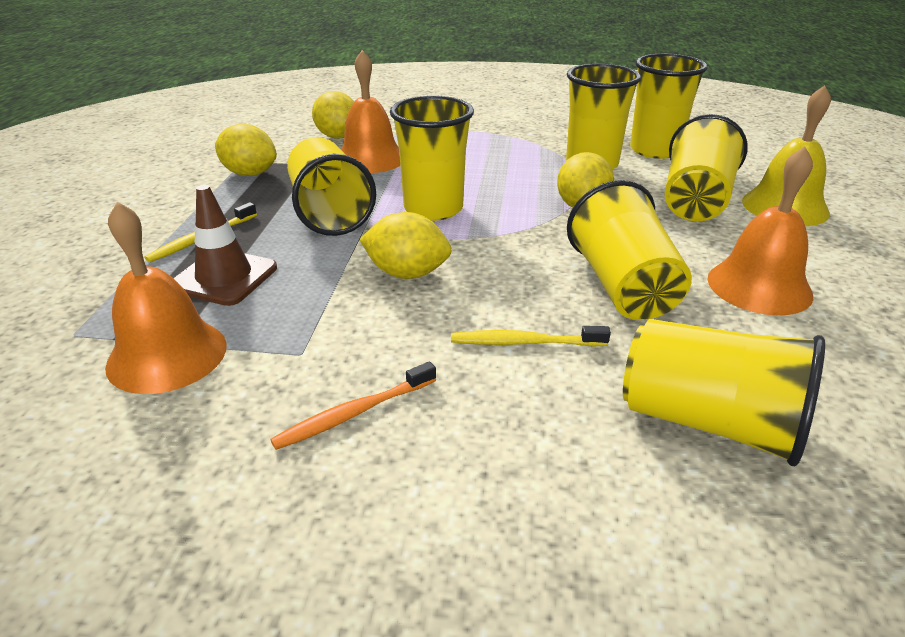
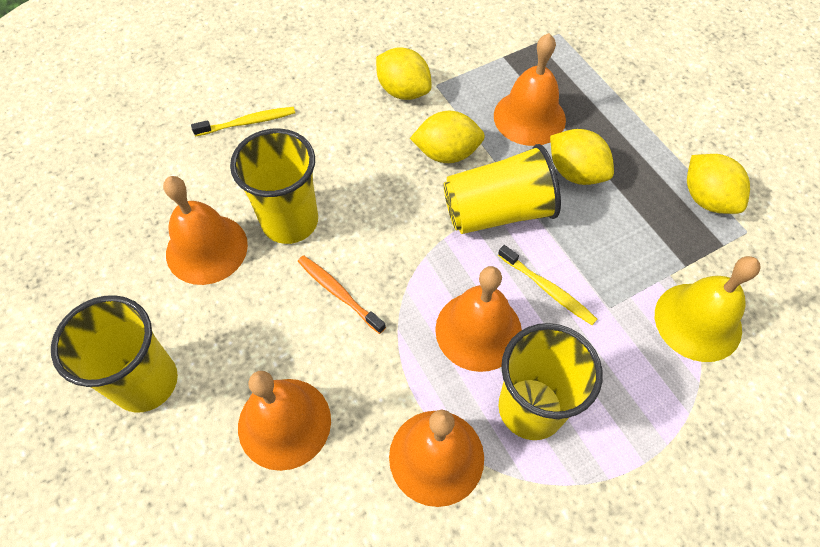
brown traffic cone: 1 -> 0
orange bell: 3 -> 5
yellow cup: 7 -> 4

